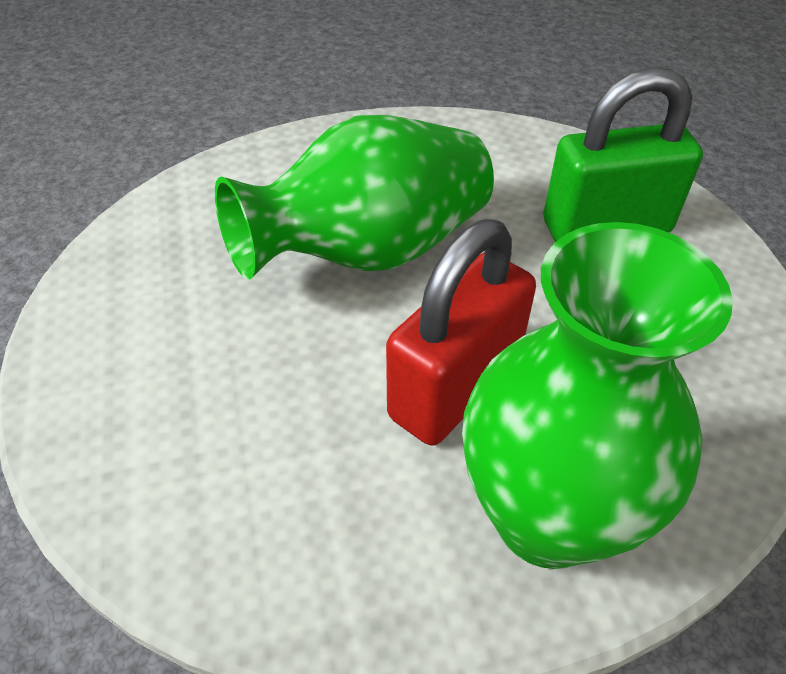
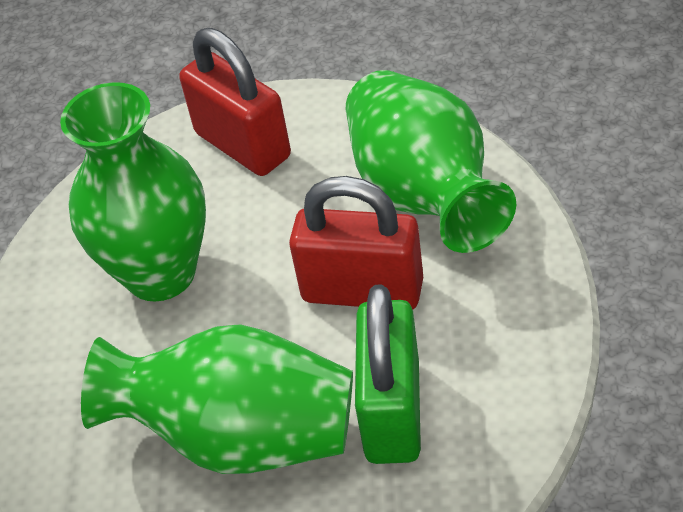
green vase: 2 -> 3
red padlock: 1 -> 2

